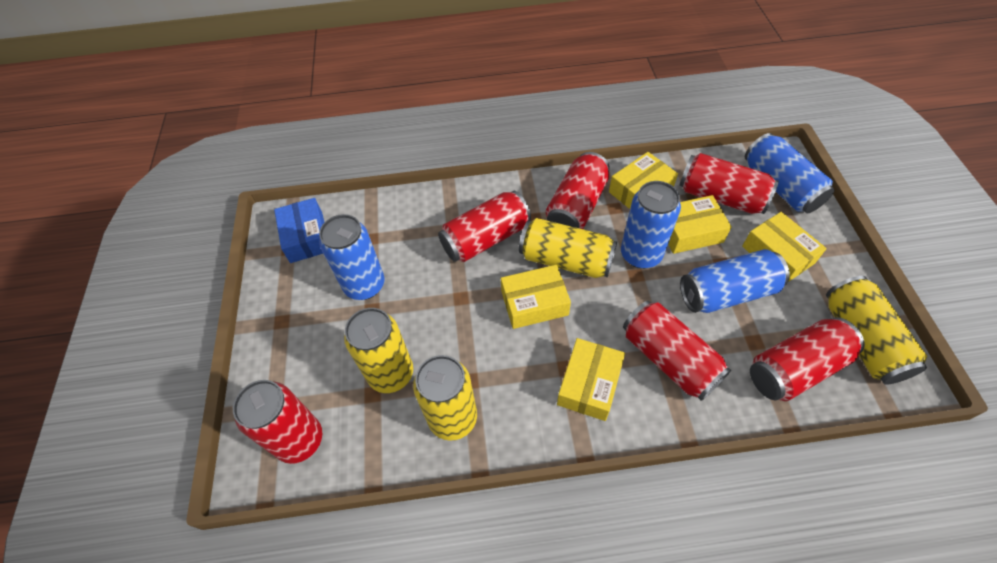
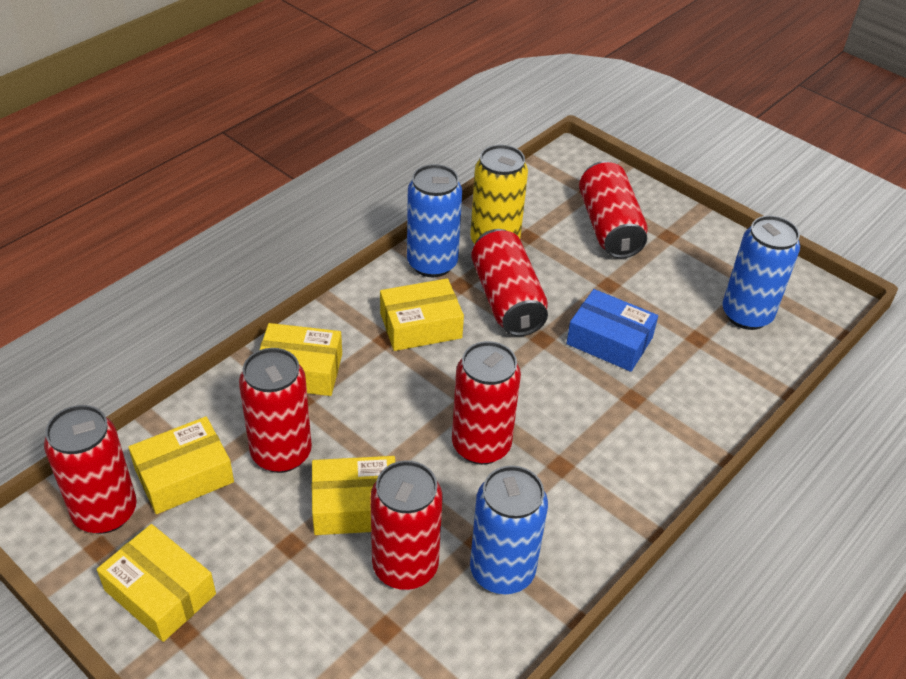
blue can: 4 -> 3
yellow can: 4 -> 1

